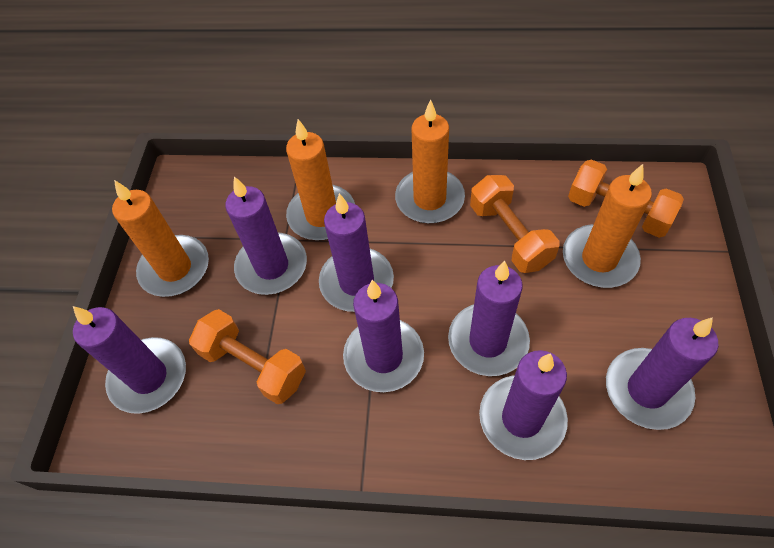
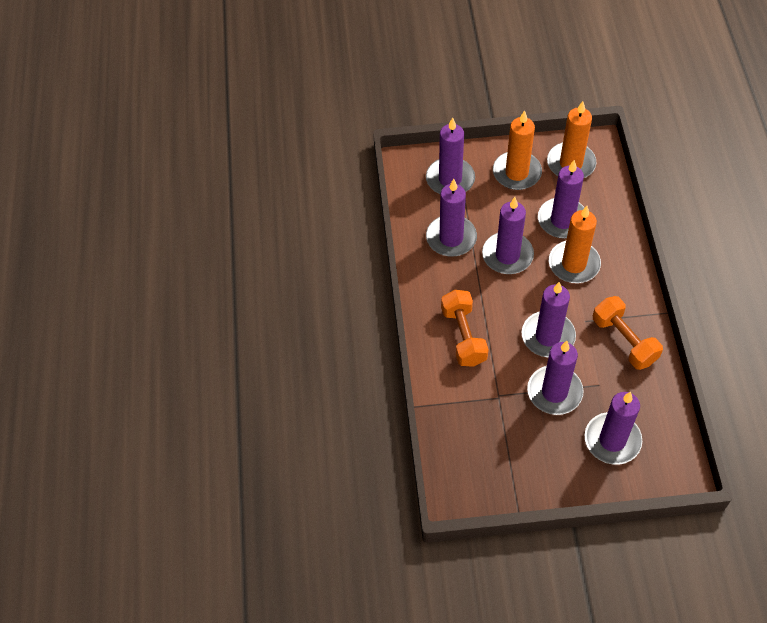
orange candle: 4 -> 3
orange dumbbell: 3 -> 2

